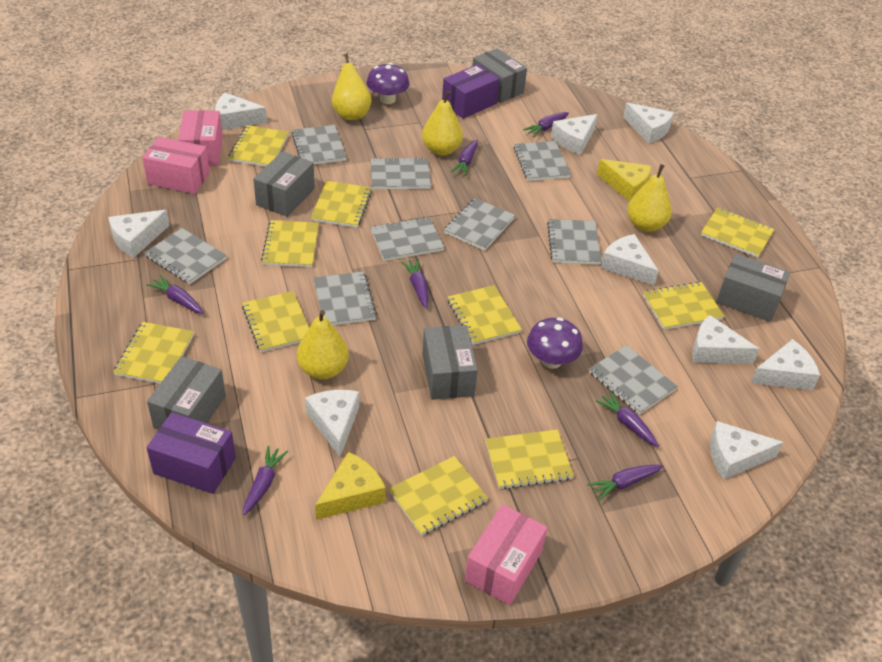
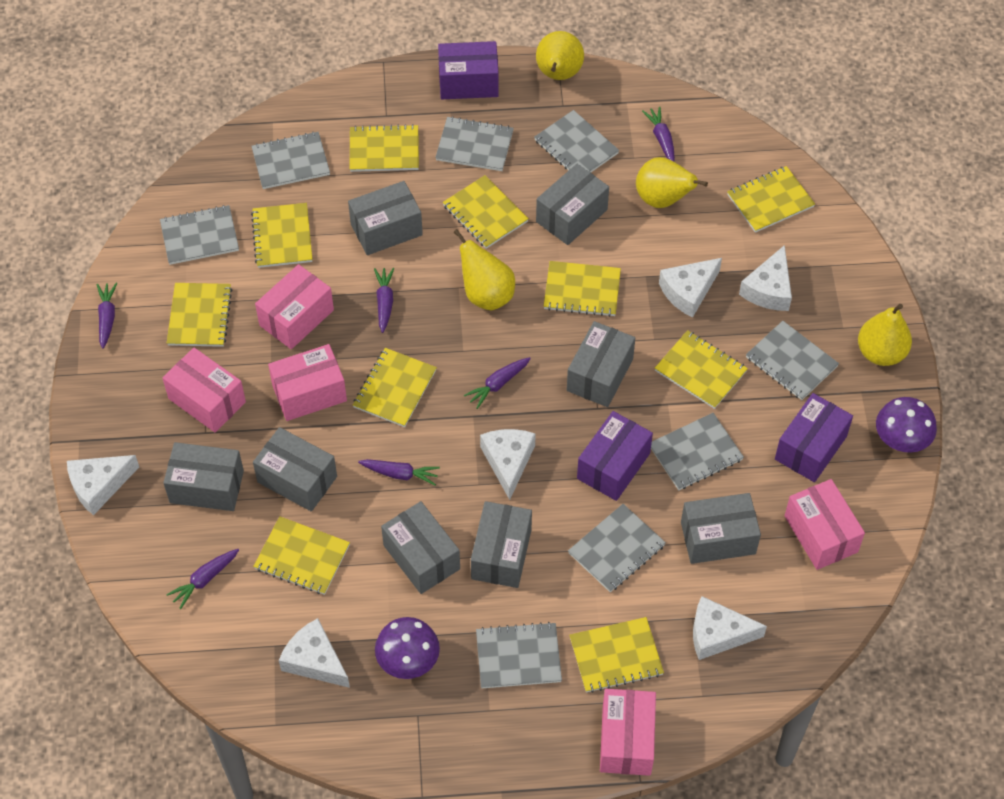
grey box: 5 -> 8
grey notebook: 9 -> 8
pink box: 3 -> 5
purple box: 2 -> 3
purple carrot: 7 -> 6
white cheese: 9 -> 6
yellow cheese: 2 -> 0

